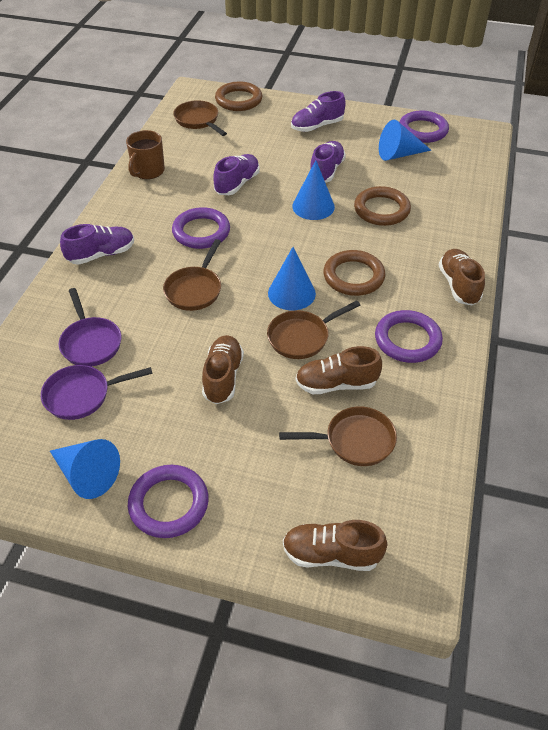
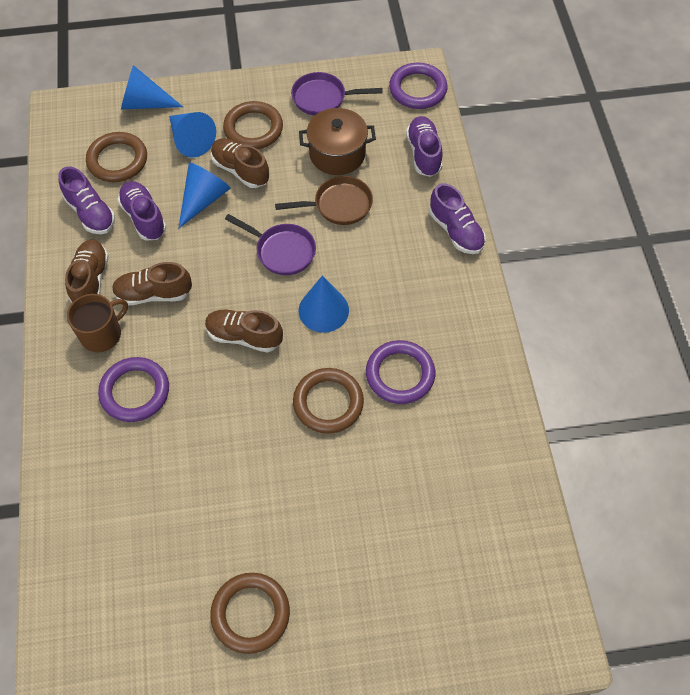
brown pan: 4 -> 1
brown pot: 0 -> 1
brown ring: 3 -> 4
purple ring: 4 -> 3

